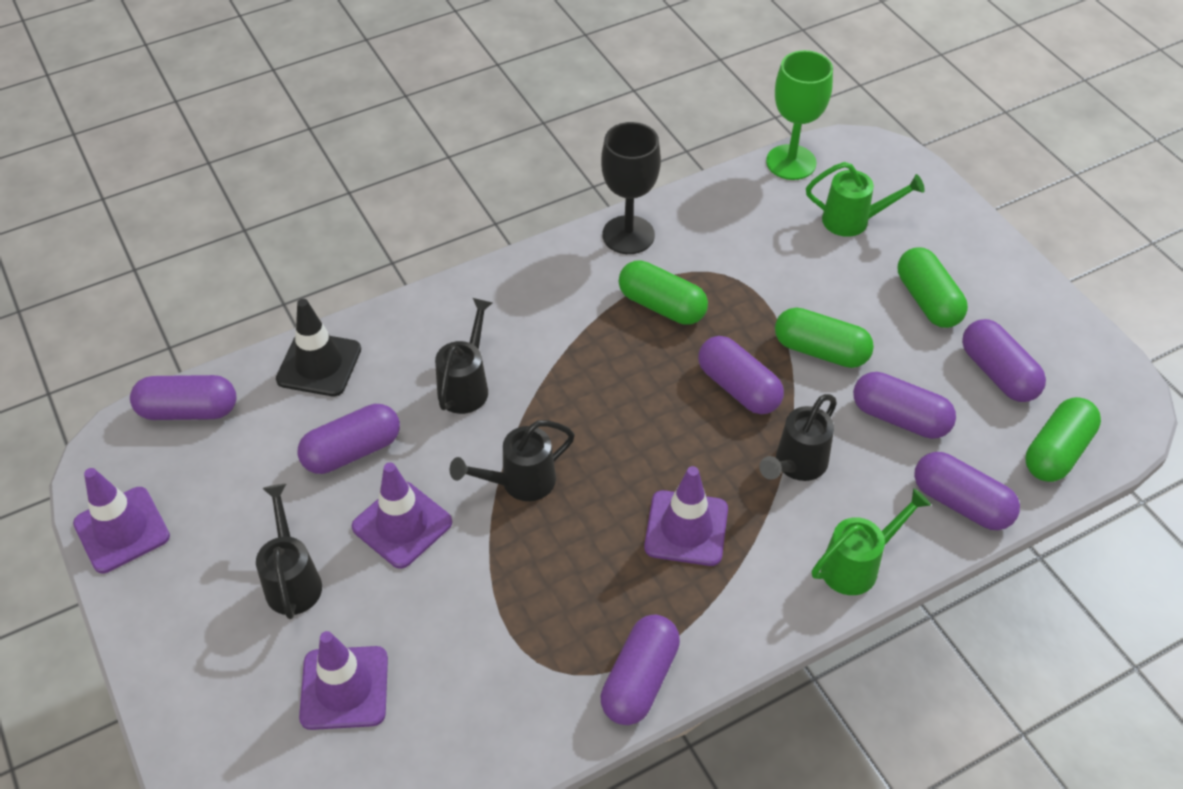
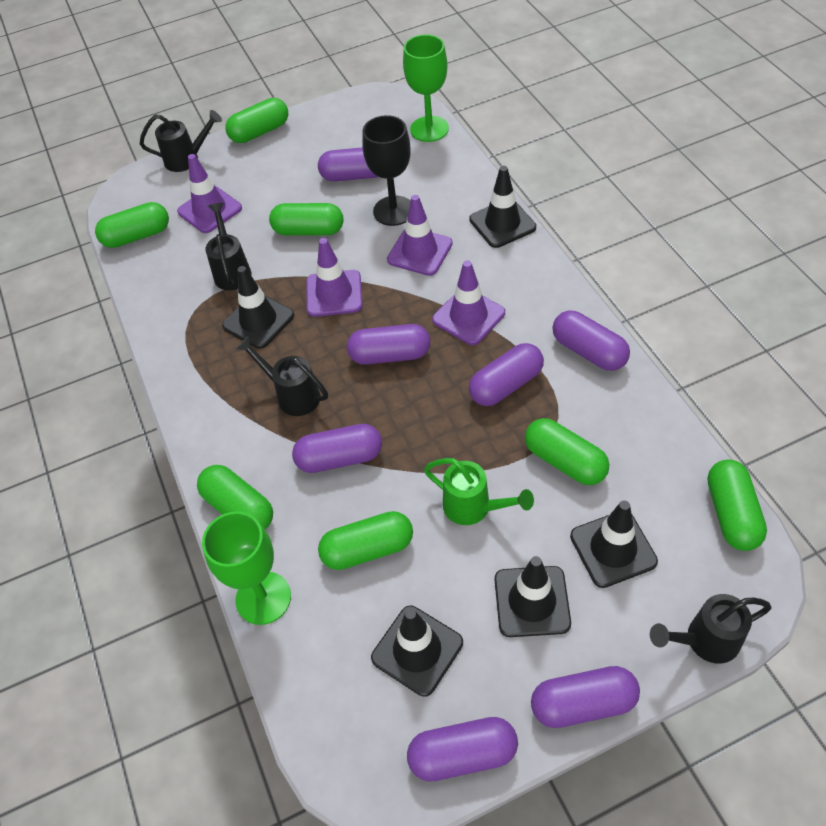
black traffic cone: 1 -> 5
green capsule: 4 -> 7
green goblet: 1 -> 2
green watering can: 2 -> 1

